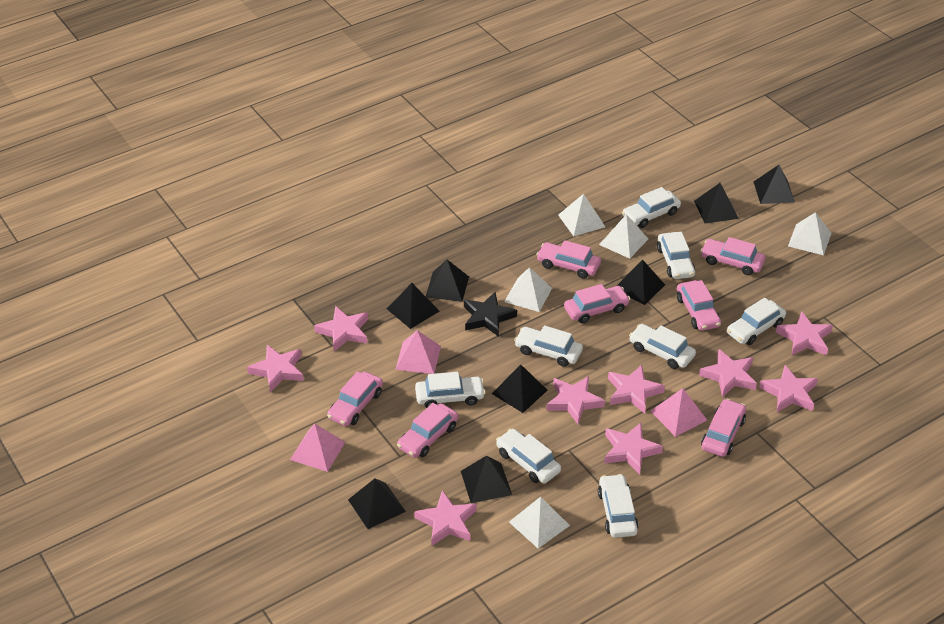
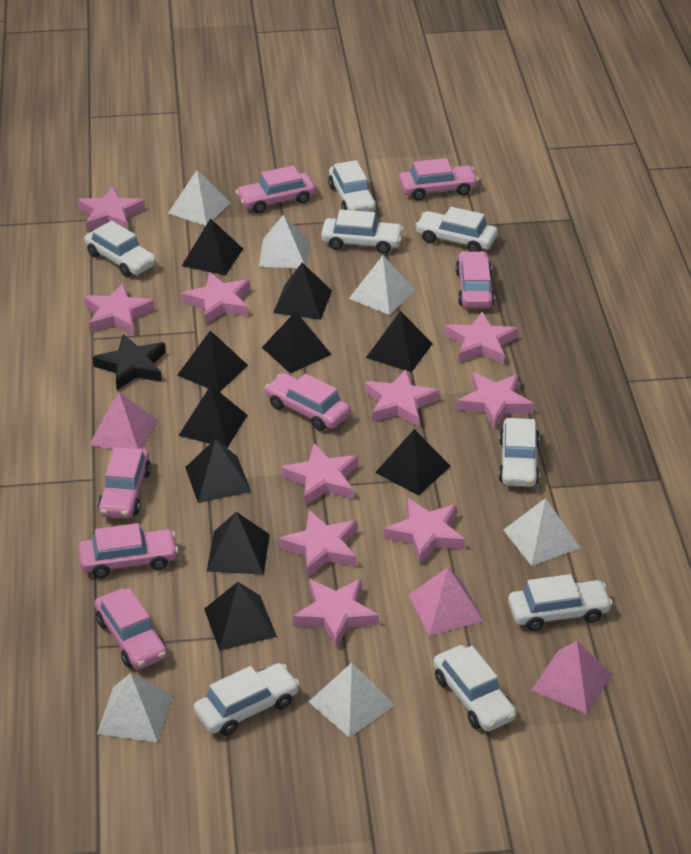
black pyramid: 8 -> 10
pink star: 9 -> 10
white pyramid: 5 -> 6

